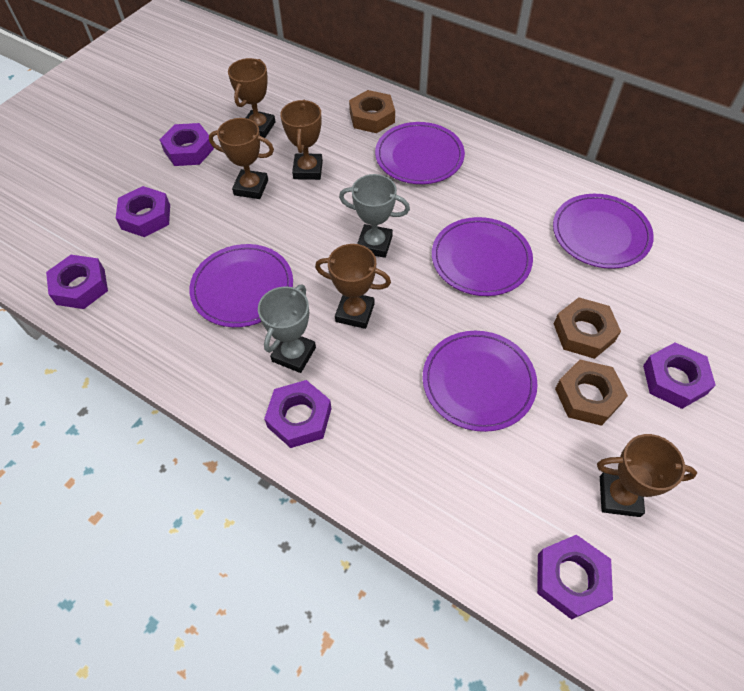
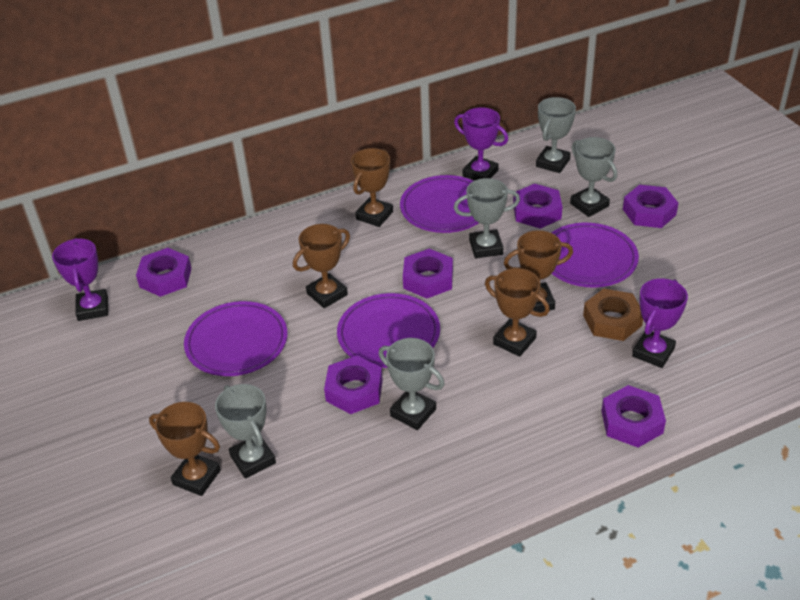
brown nut: 3 -> 1
grey trophy: 2 -> 5
purple plate: 5 -> 4
purple trophy: 0 -> 3

